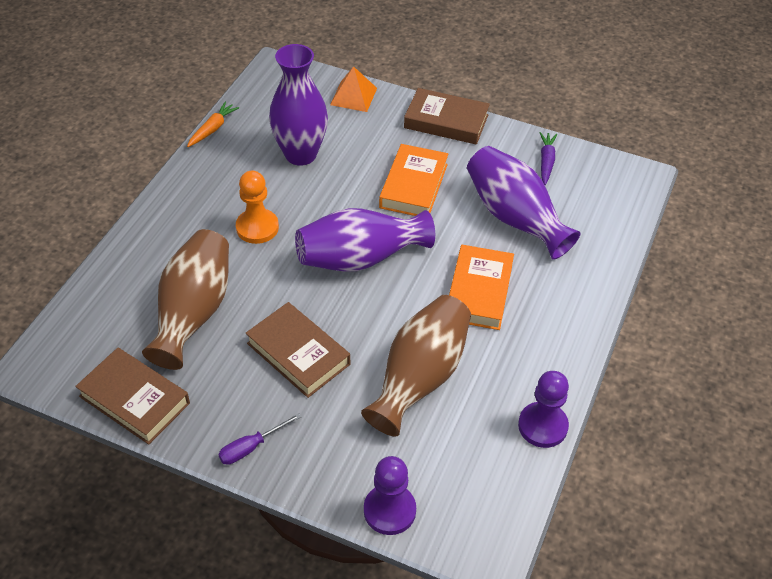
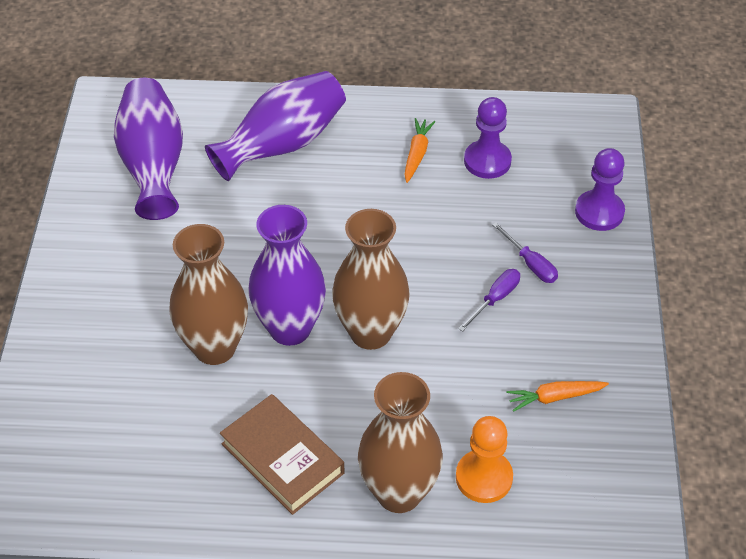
brown book: 3 -> 1
brown vase: 2 -> 3
orange book: 2 -> 0
orange carrot: 1 -> 2
orange pyramid: 1 -> 0
purple carrot: 1 -> 0
purple screwdriver: 1 -> 2

